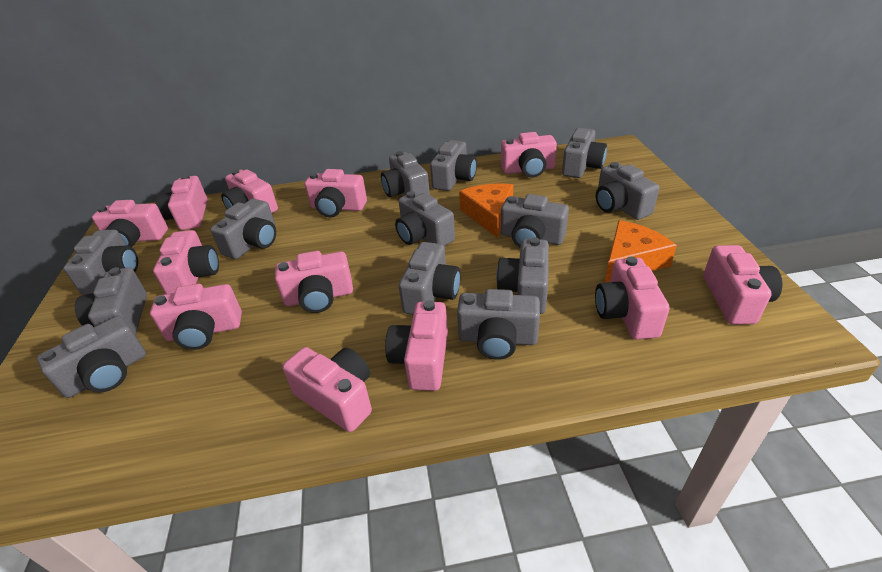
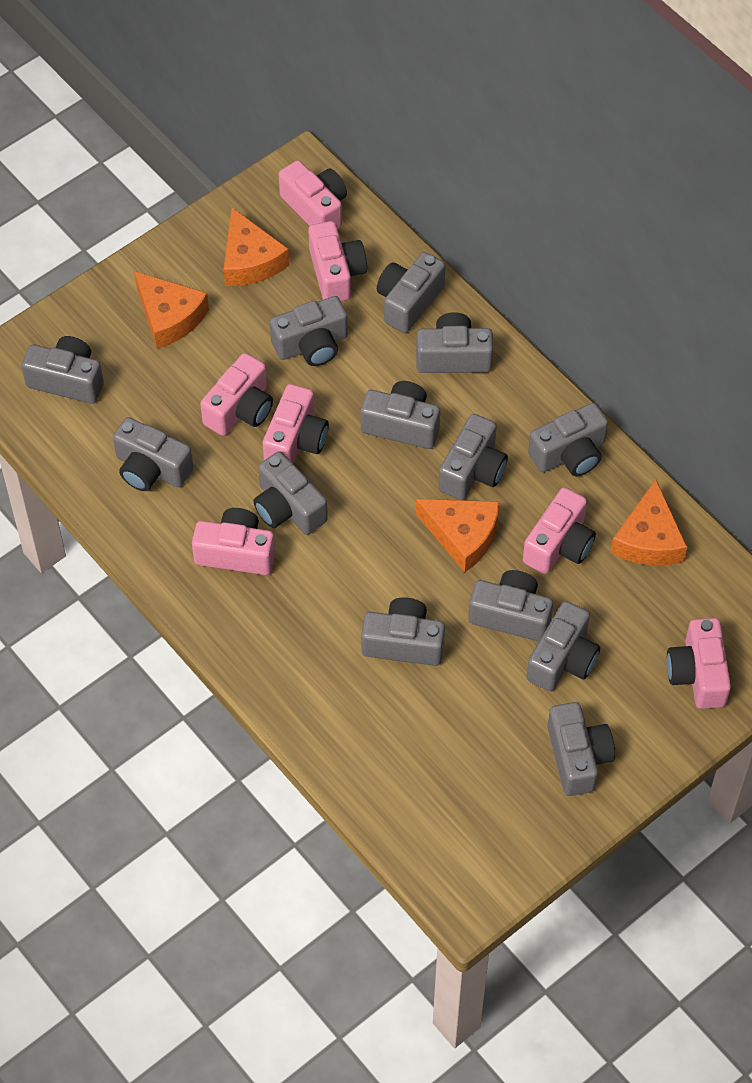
orange cheese: 2 -> 4
pink camera: 12 -> 7

